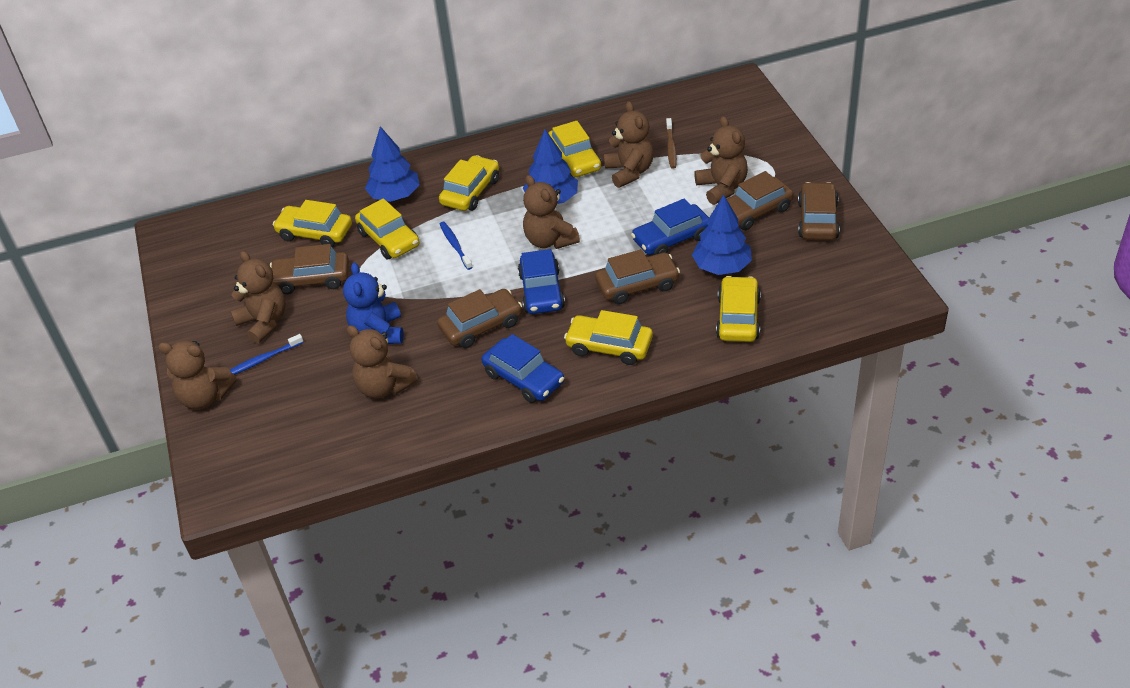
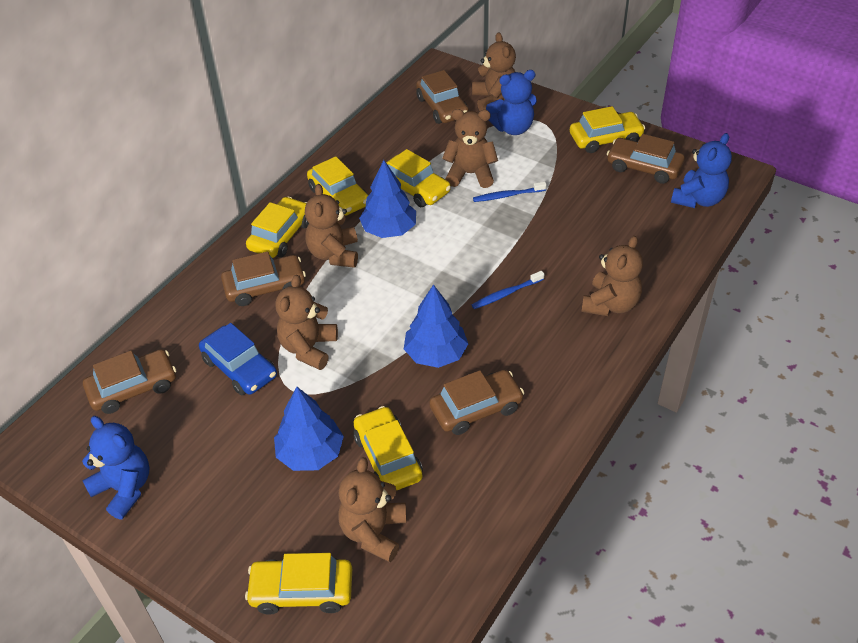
blue car: 3 -> 1
blue teddy bear: 1 -> 3
brown toothbrush: 1 -> 0

